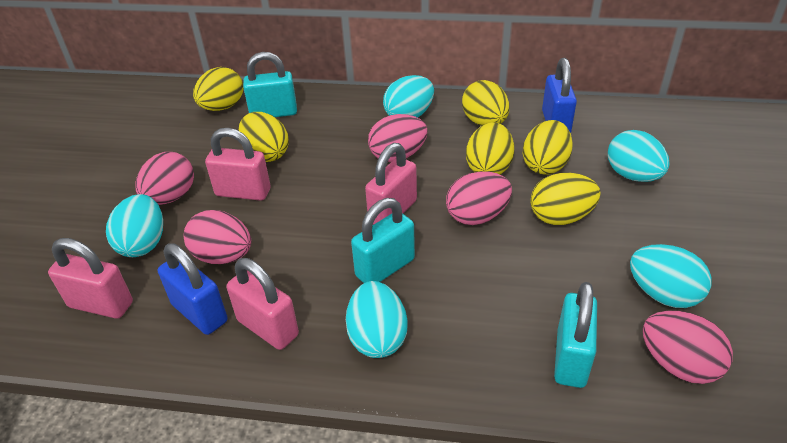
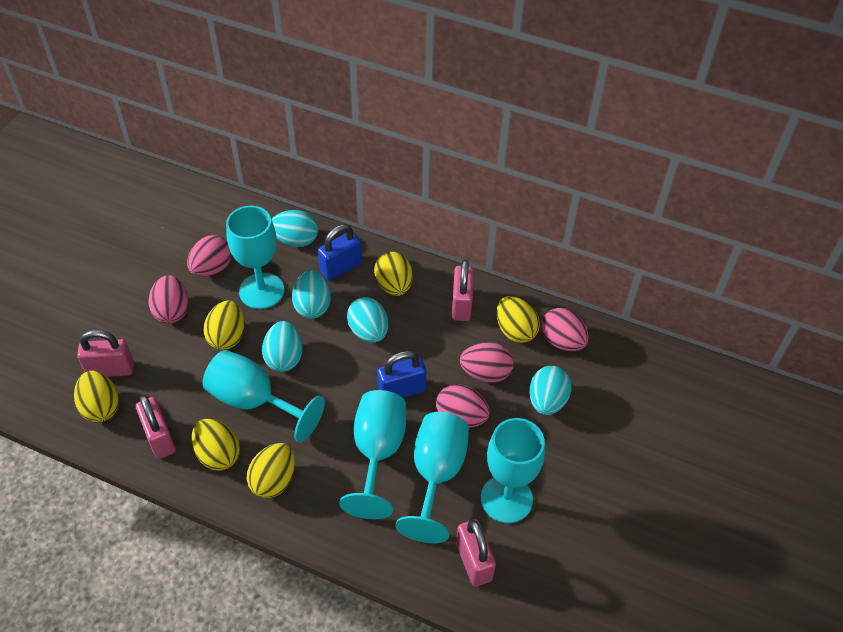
turquoise goblet: 0 -> 5
turquoise padlock: 3 -> 0

